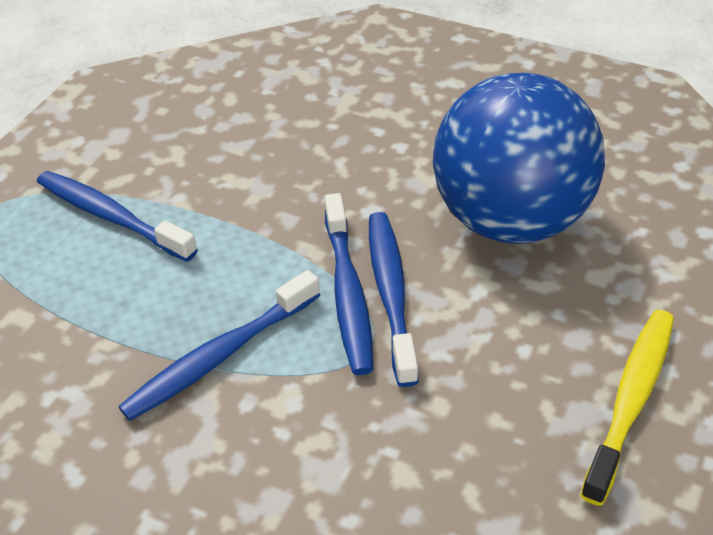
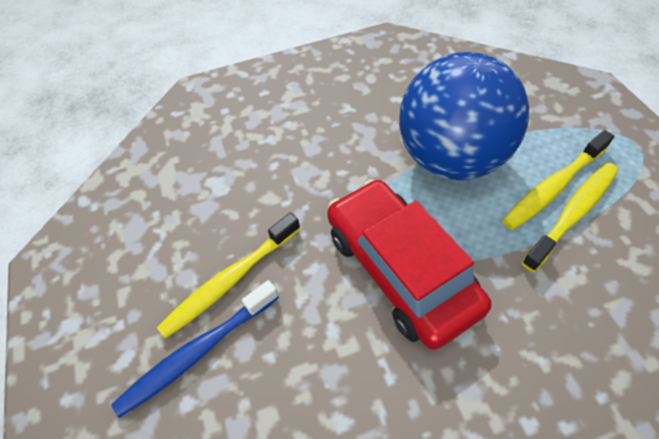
blue toothbrush: 4 -> 1
red car: 0 -> 1
yellow toothbrush: 1 -> 3

